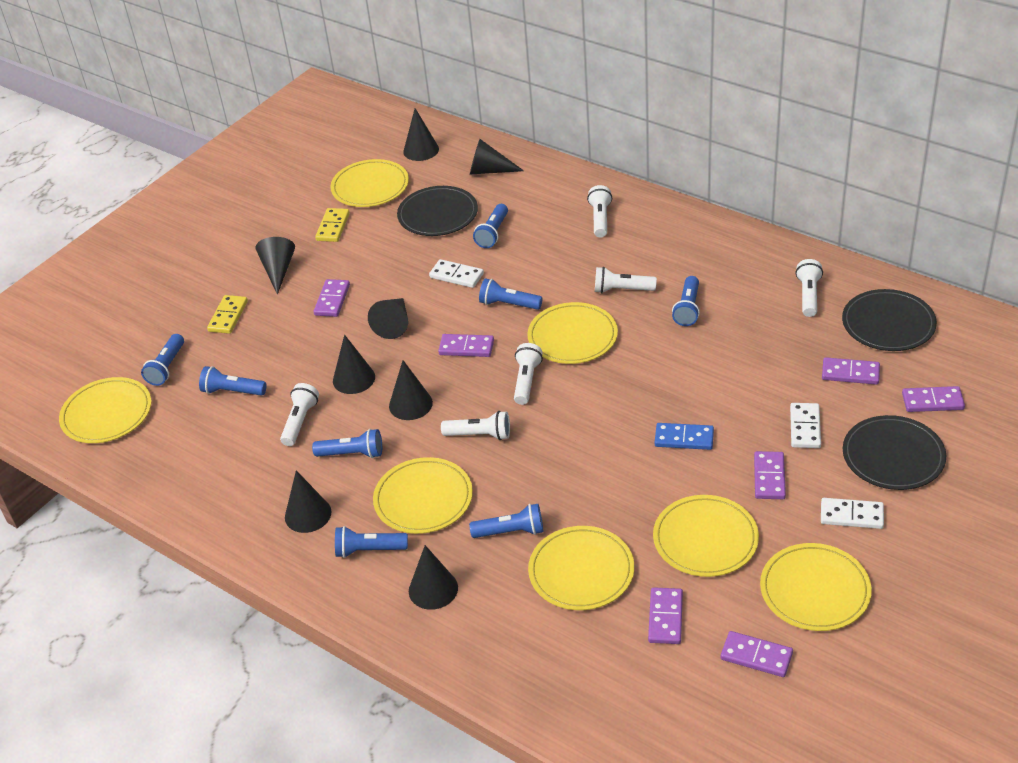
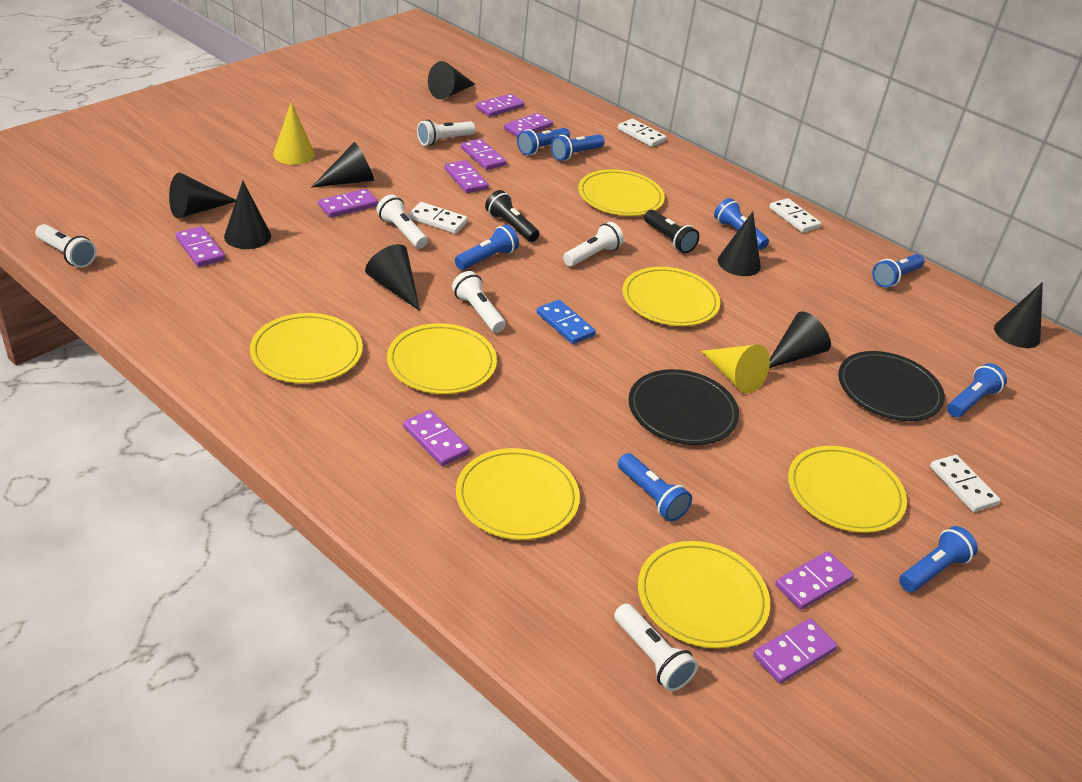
black flashlight: 0 -> 2
black plate: 3 -> 2
purple domino: 7 -> 9
white domino: 3 -> 4
yellow cone: 0 -> 2
yellow domino: 2 -> 0

